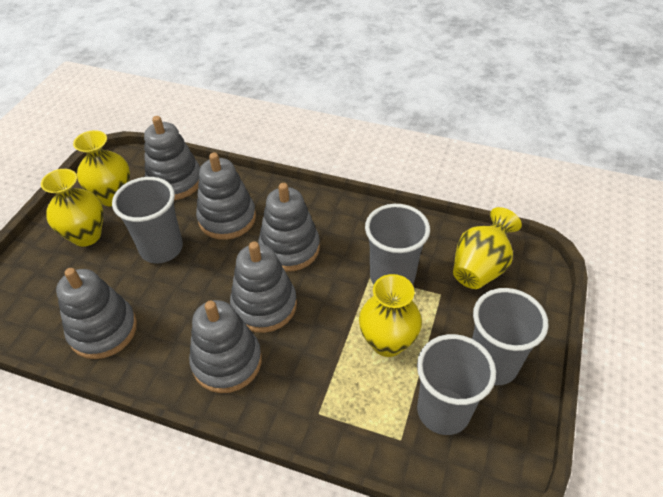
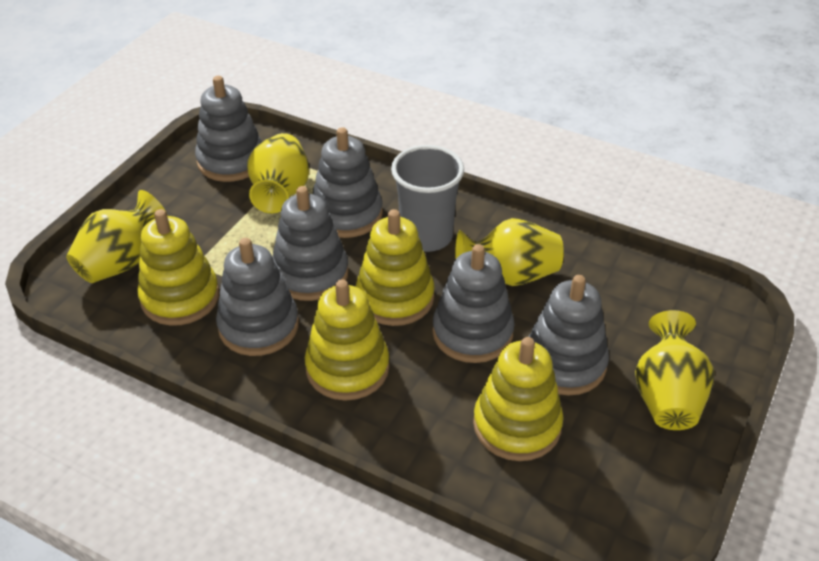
grey cup: 4 -> 1
yellow stacking toy: 0 -> 4

